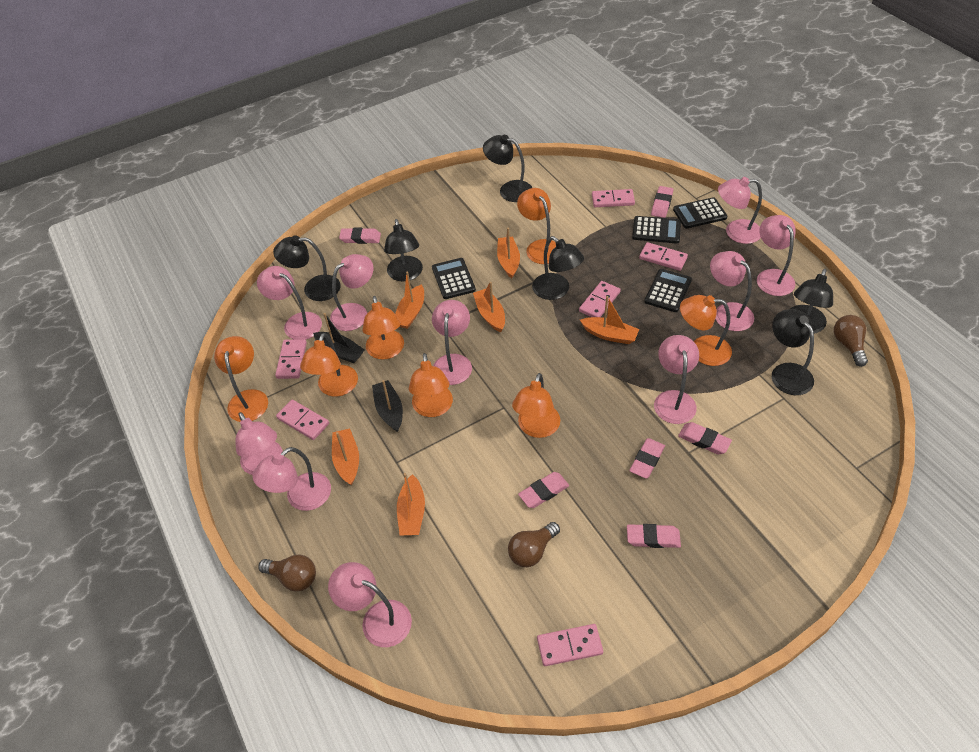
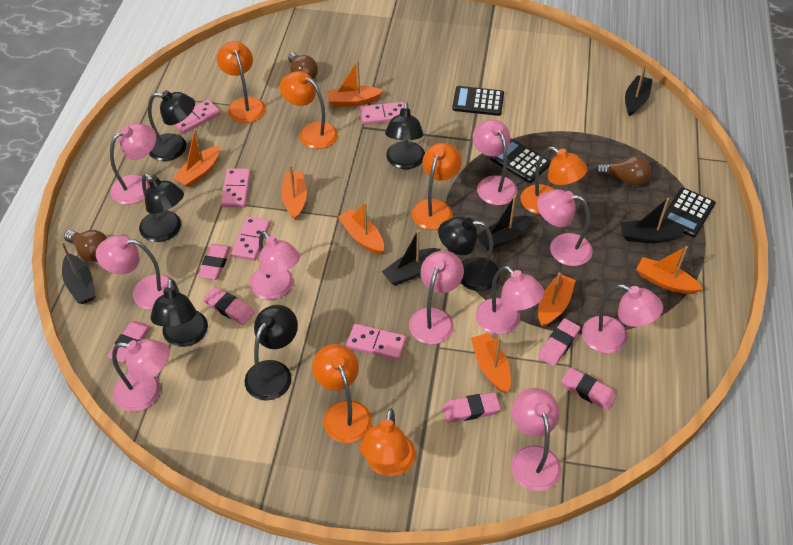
black boat: 2 -> 5
black calculator: 4 -> 3
orange boat: 6 -> 7
orange lamp: 7 -> 6
pink domino: 6 -> 5

